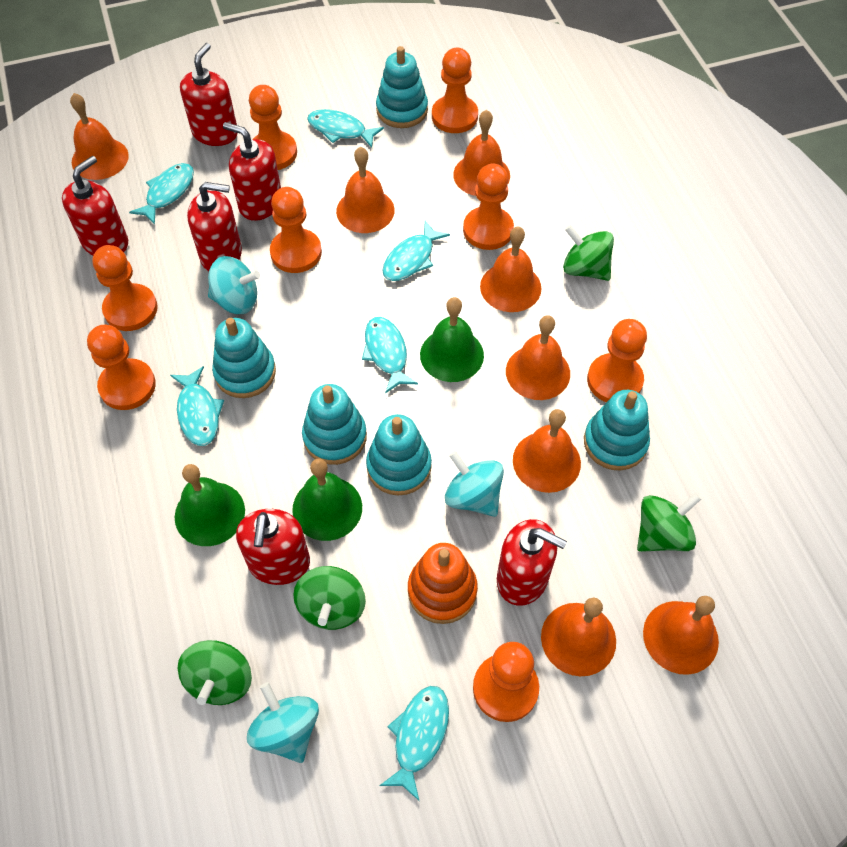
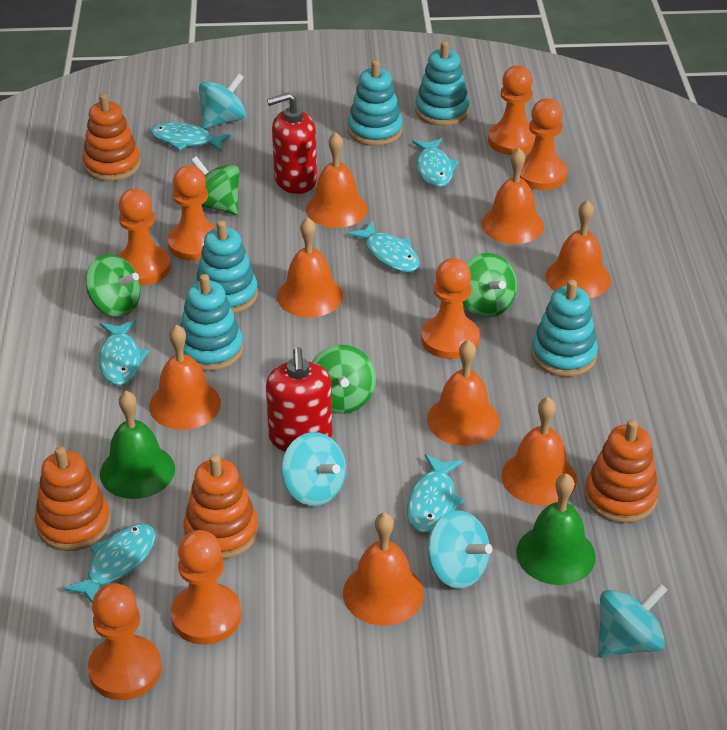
green bell: 3 -> 2
orange pawn: 8 -> 7
orange stacking toy: 1 -> 4
red soap dispenser: 6 -> 2
turquoise spinning top: 3 -> 4

